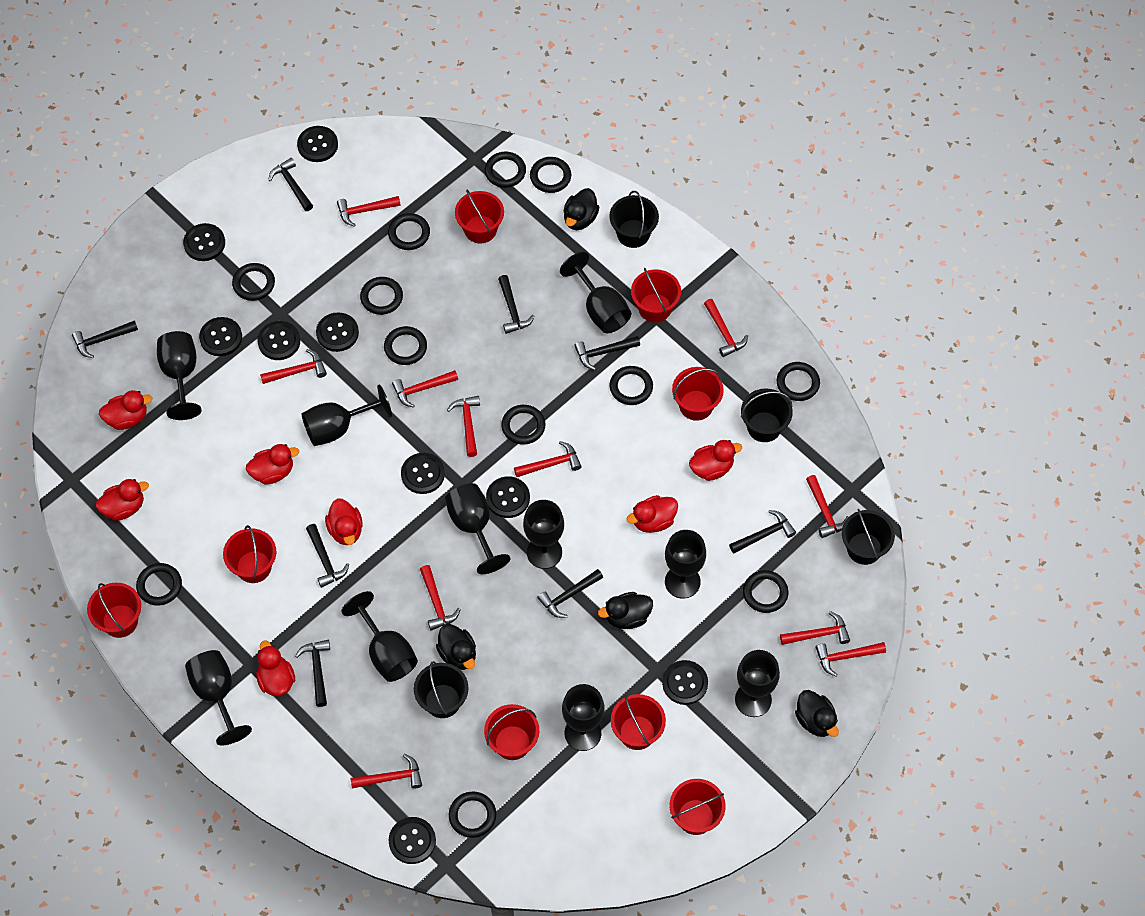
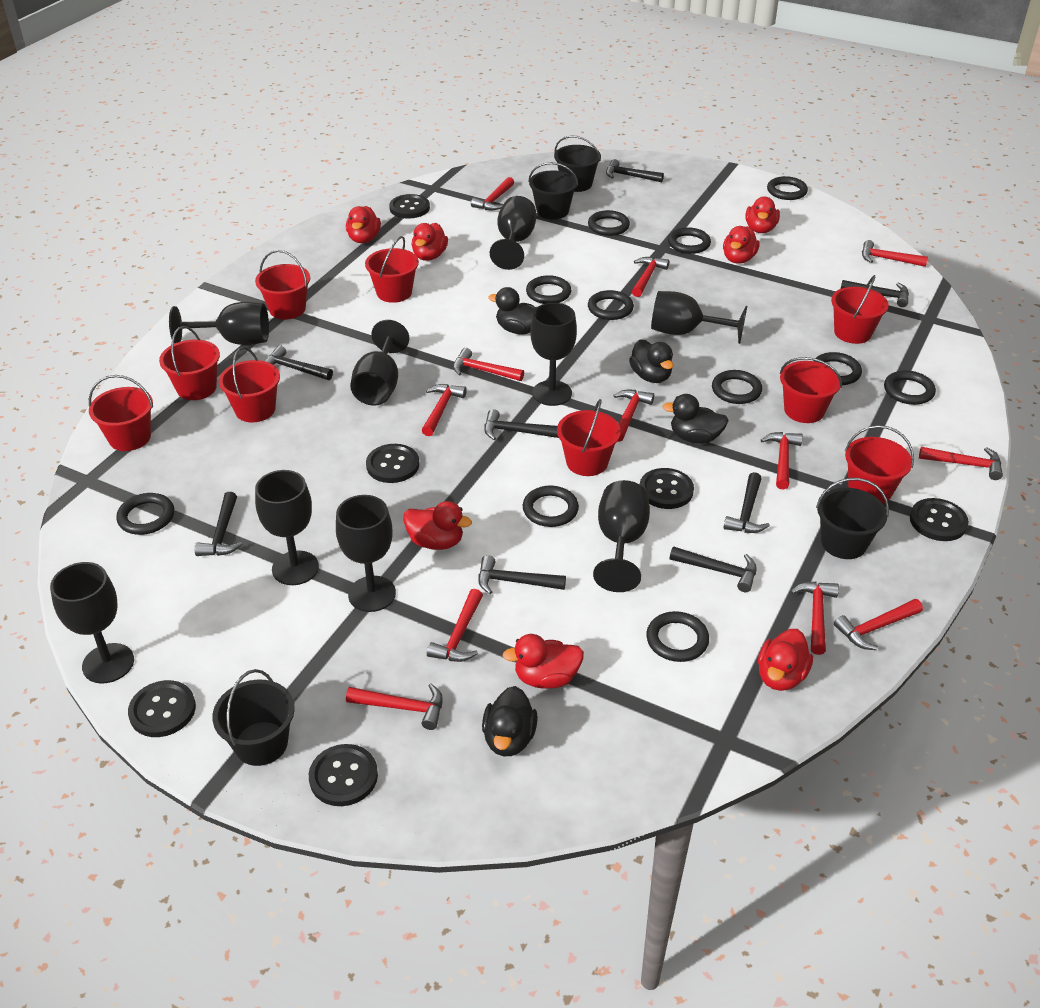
black button: 9 -> 6
black goblet: 10 -> 9
black ring: 12 -> 11
red bucket: 8 -> 9
red hammer: 11 -> 12

